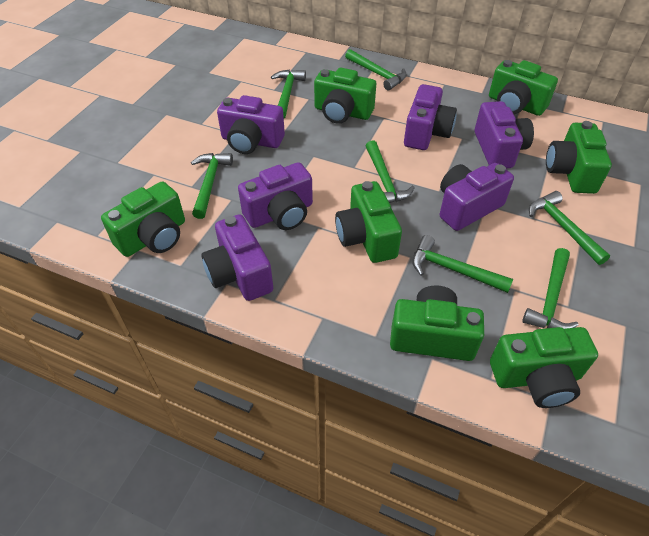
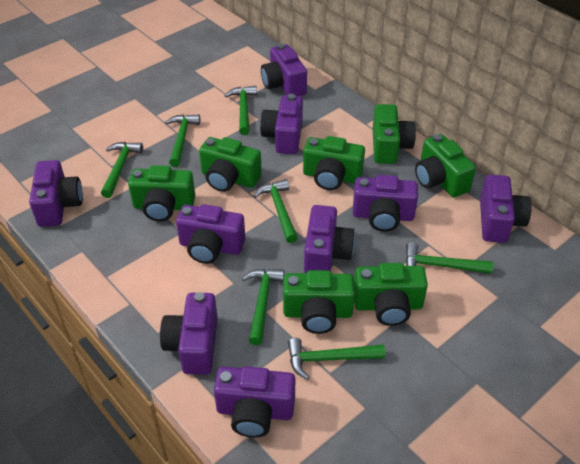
purple camera: 6 -> 9

